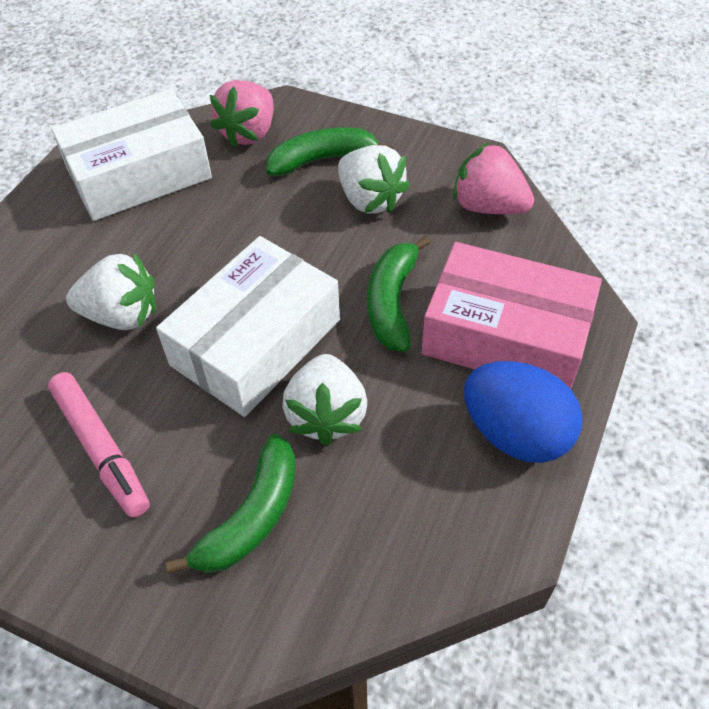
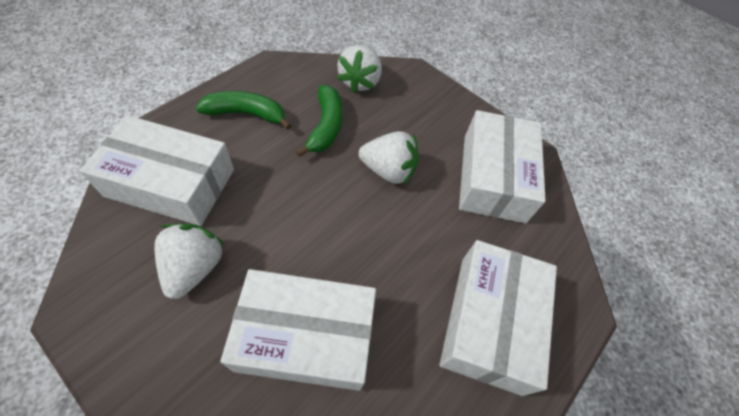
blue egg: 1 -> 0
green banana: 3 -> 2
pink box: 1 -> 0
pink marker: 1 -> 0
pink strawberry: 2 -> 0
white box: 2 -> 4

